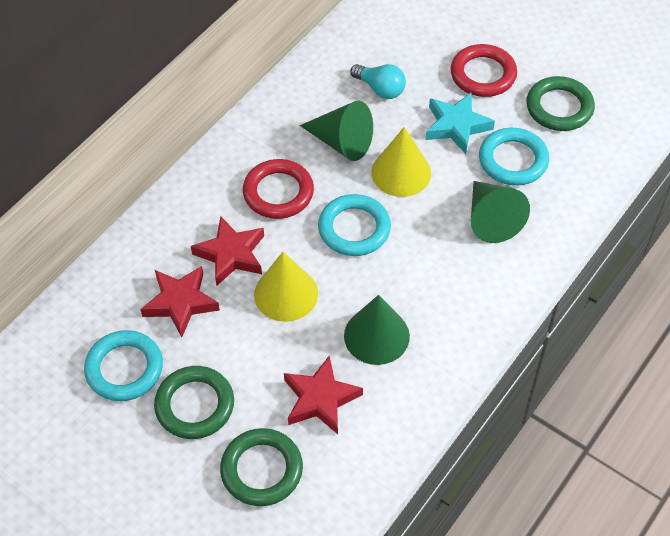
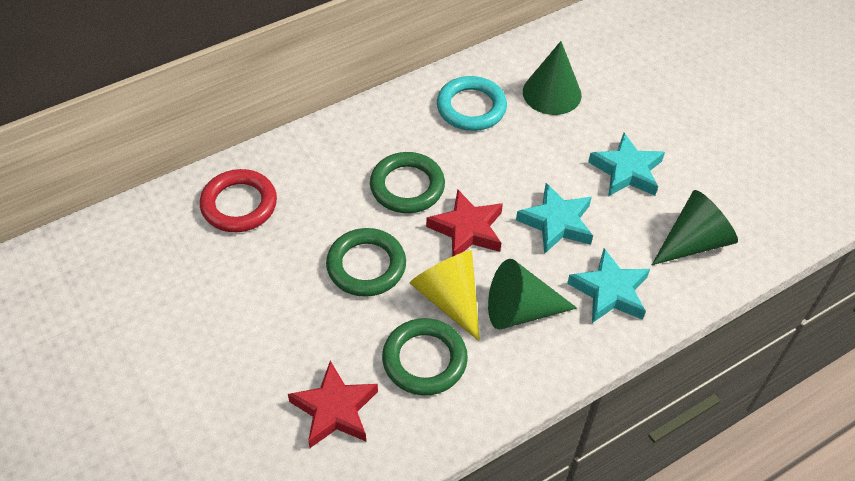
red ring: 2 -> 1
red star: 3 -> 2
turquoise light bulb: 1 -> 0
turquoise ring: 3 -> 1
turquoise star: 1 -> 3
yellow cone: 2 -> 1

